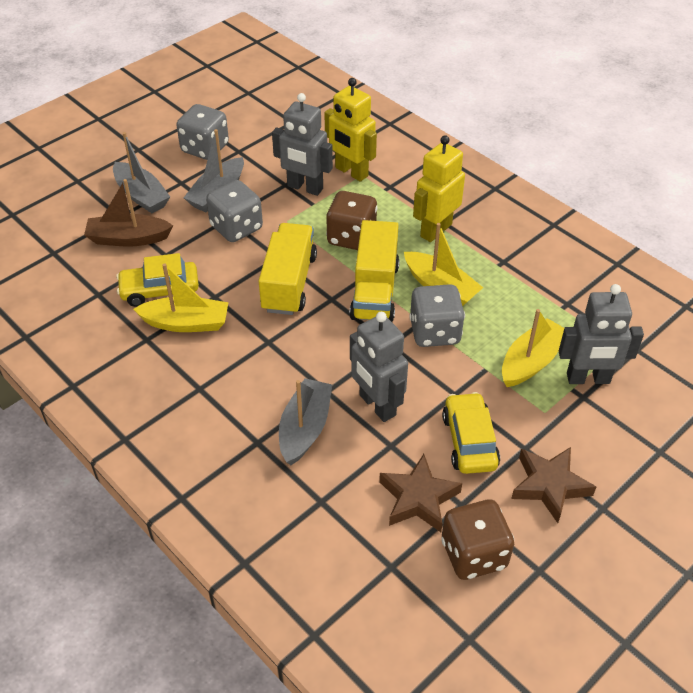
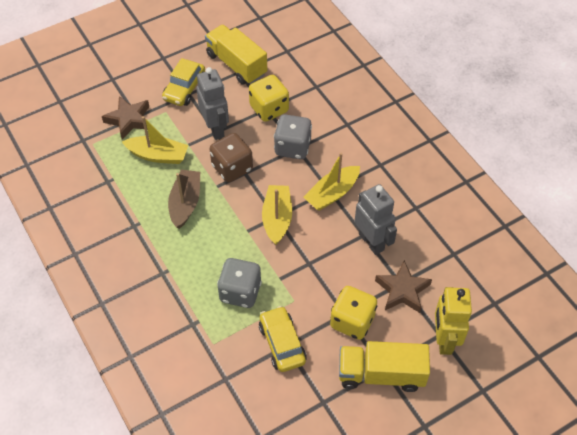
brown dice: 2 -> 1
grey boat: 3 -> 0
grey dice: 3 -> 2
grey robot: 3 -> 2
yellow dice: 0 -> 2
yellow robot: 2 -> 1

